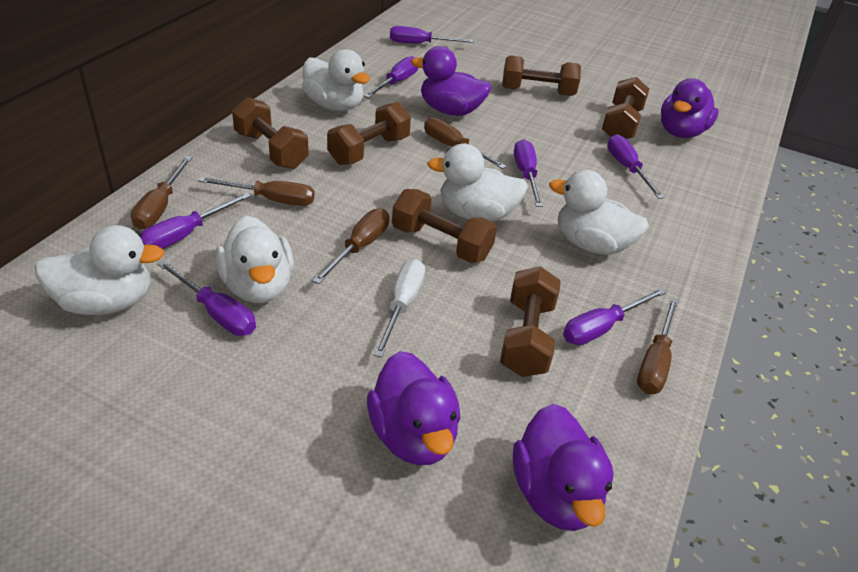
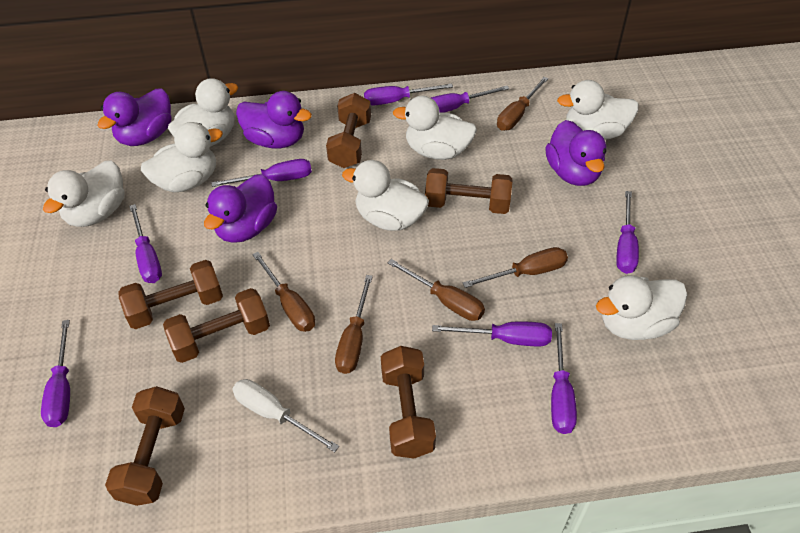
purple screwdriver: 7 -> 8
white duck: 5 -> 7

